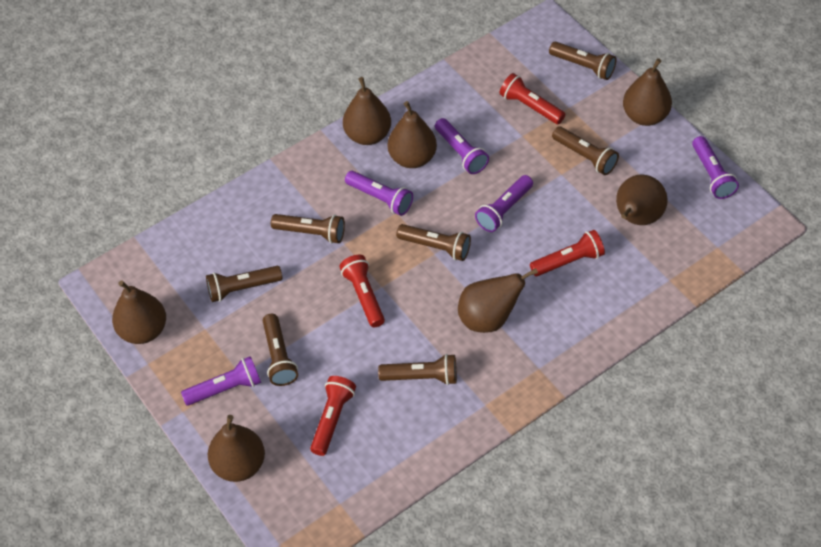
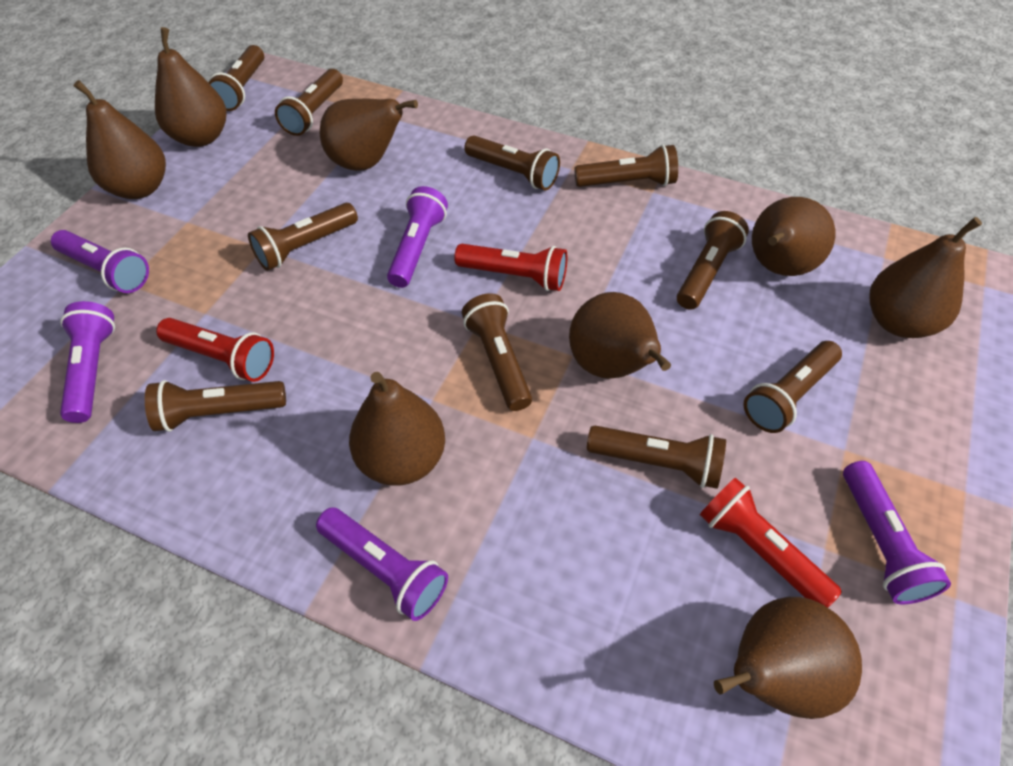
brown flashlight: 7 -> 10
brown pear: 7 -> 8
red flashlight: 4 -> 3

